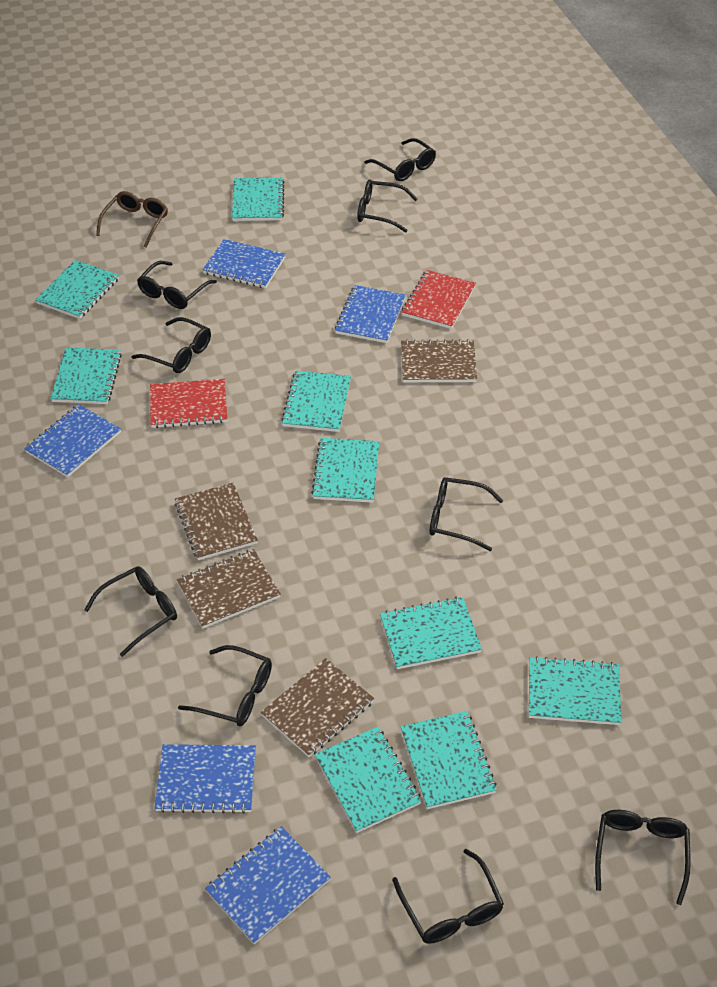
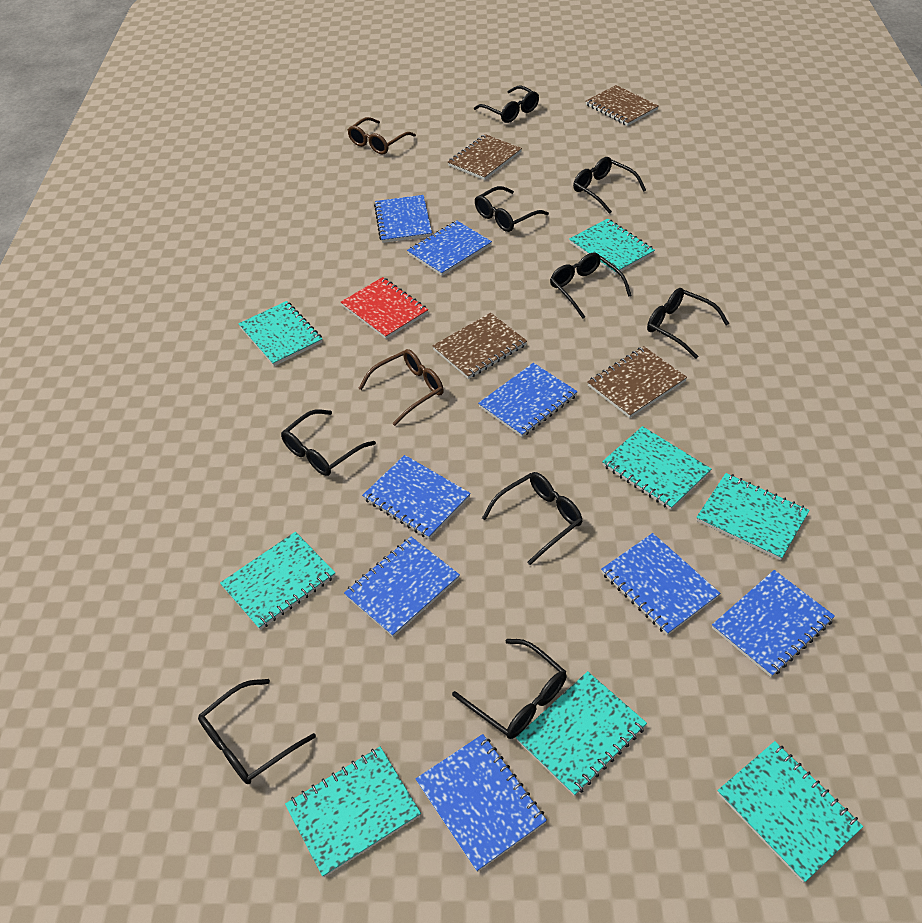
blue notebook: 5 -> 8
brown glasses: 1 -> 2
red notebook: 2 -> 1
turquoise notebook: 9 -> 8

